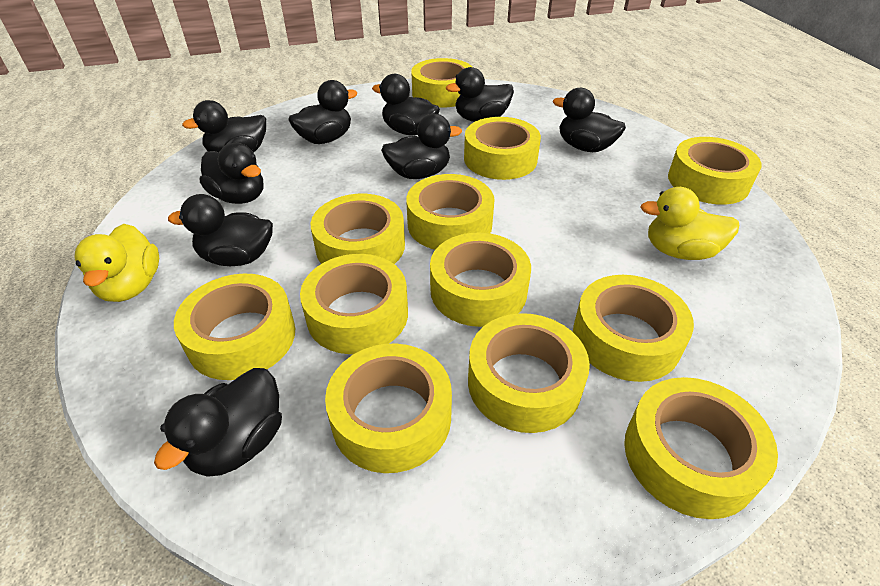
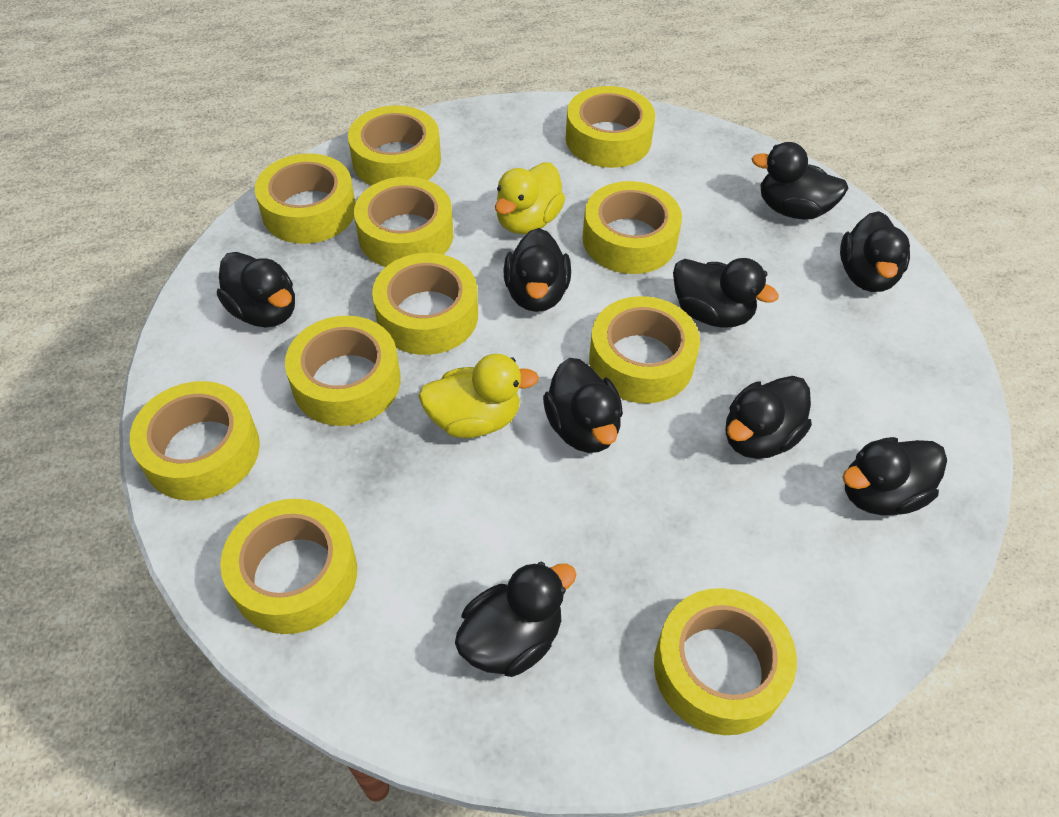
yellow tape: 12 -> 11

